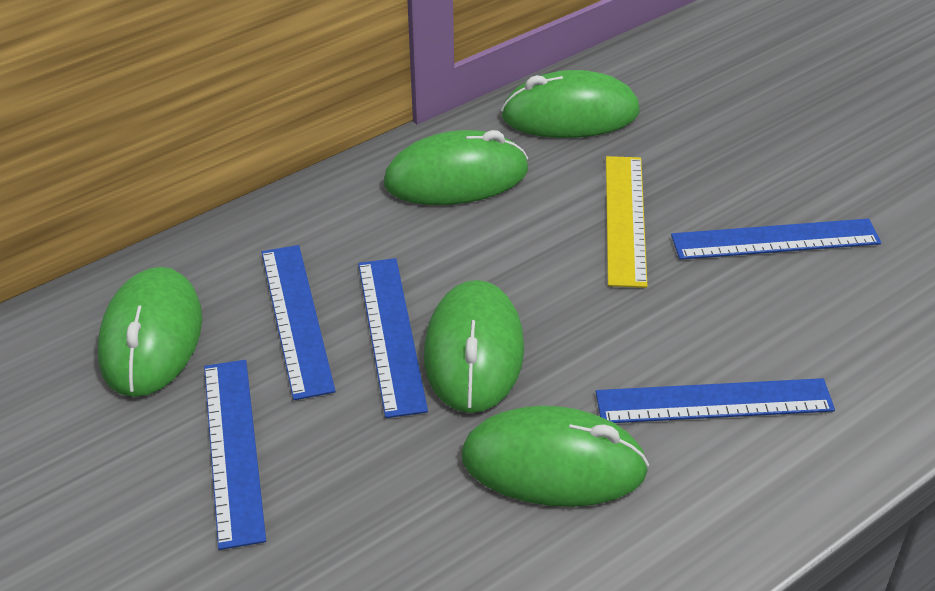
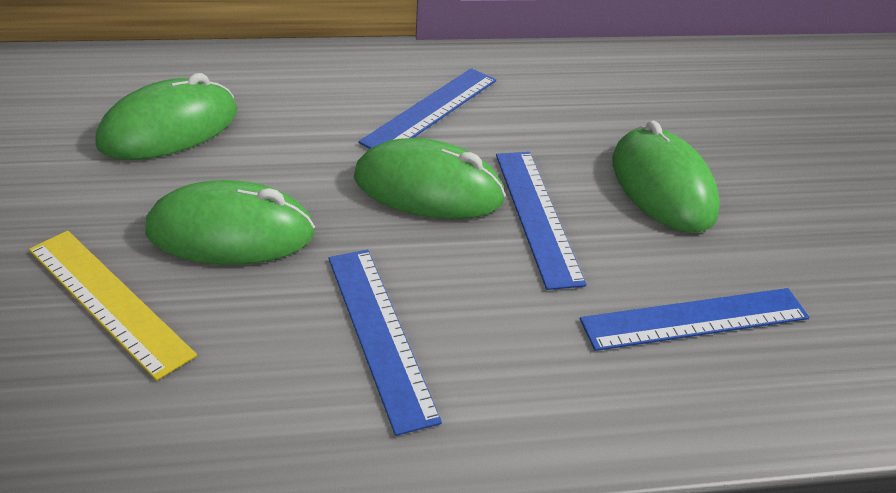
blue ruler: 5 -> 4
green mouse: 5 -> 4

